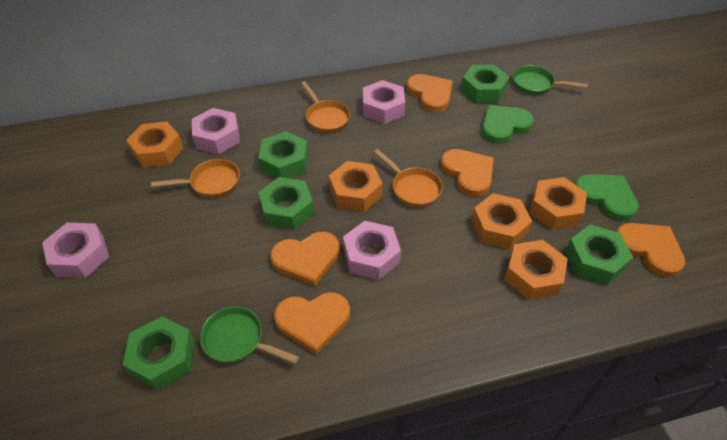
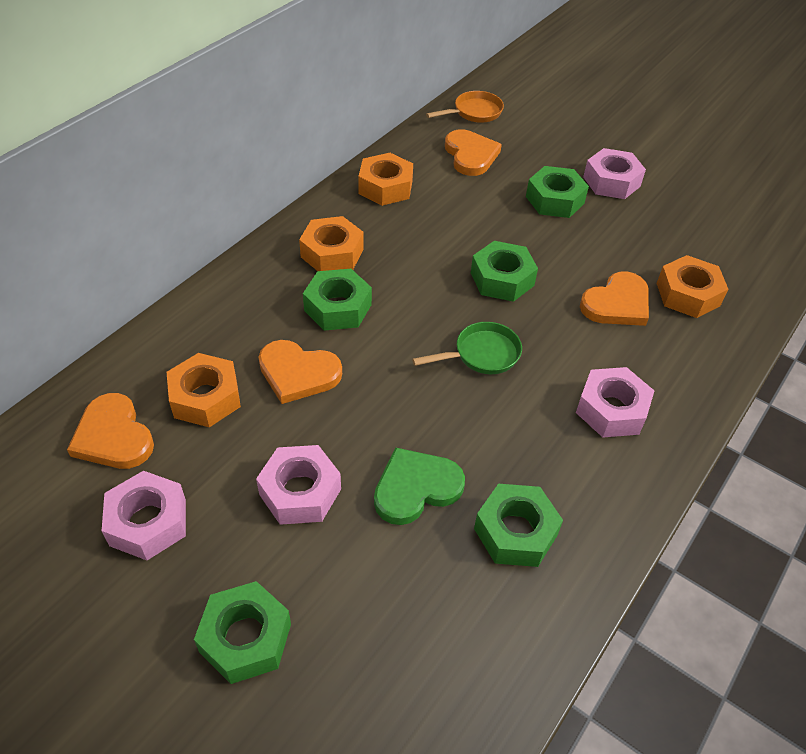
green heart: 2 -> 1
green pan: 2 -> 1
orange heart: 5 -> 4
orange nut: 5 -> 4
orange pan: 3 -> 1

